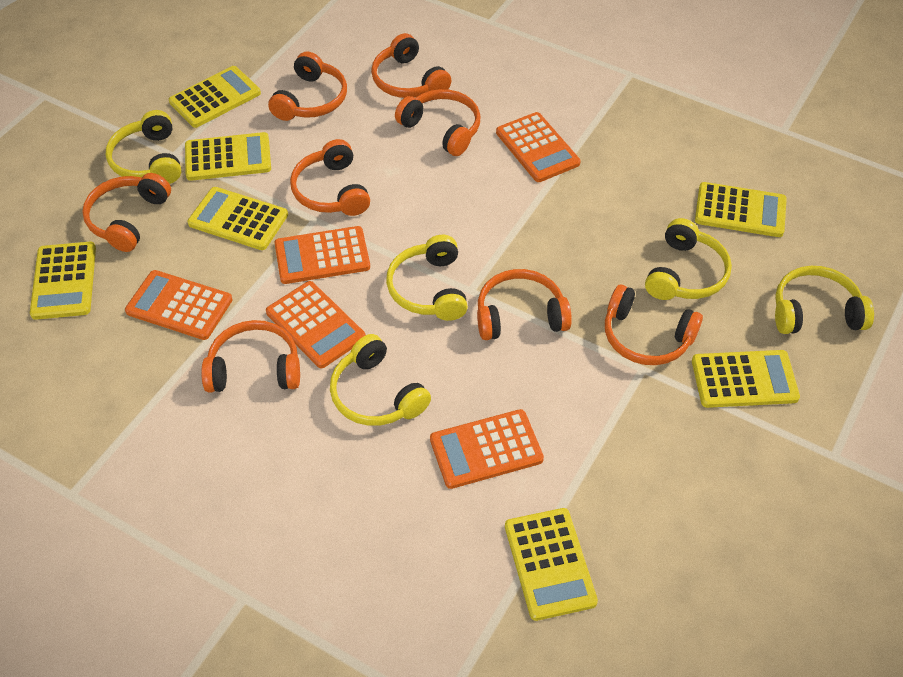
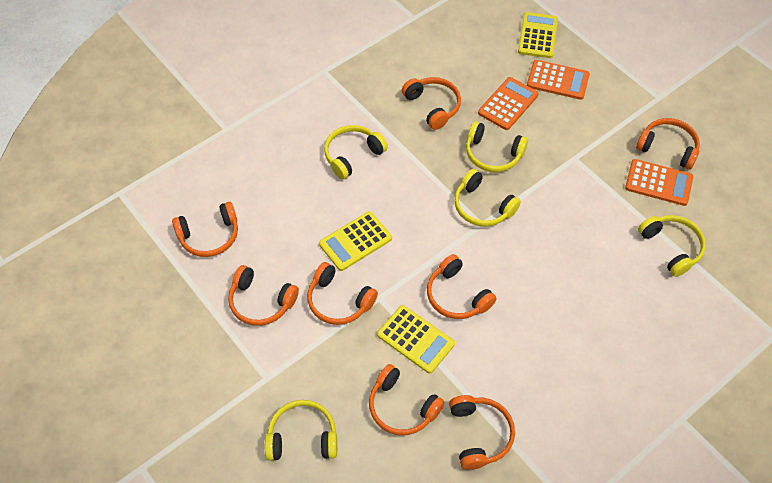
orange calculator: 5 -> 3
yellow calculator: 7 -> 3

